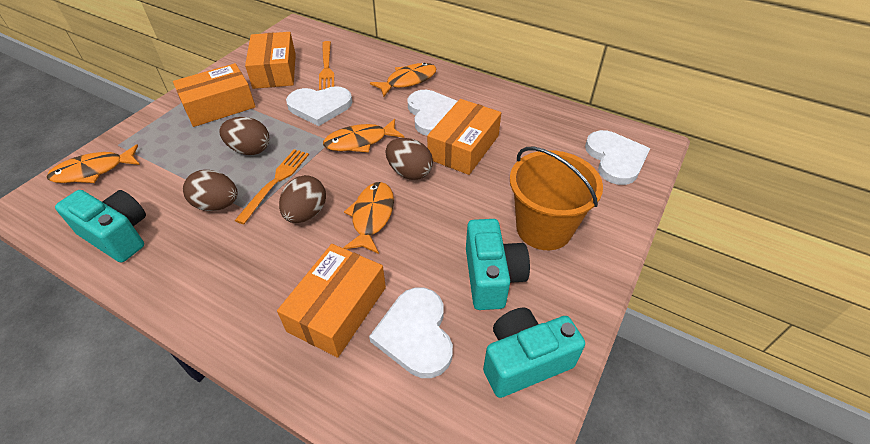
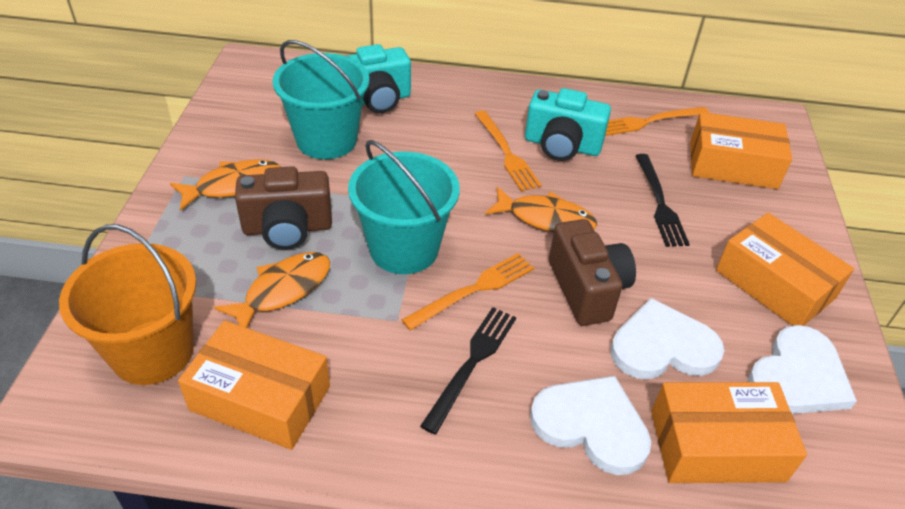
black fork: 0 -> 2
brown camera: 0 -> 2
brown egg: 4 -> 0
orange fish: 4 -> 3
orange fork: 2 -> 3
turquoise bucket: 0 -> 2
turquoise camera: 3 -> 2
white heart: 4 -> 3

